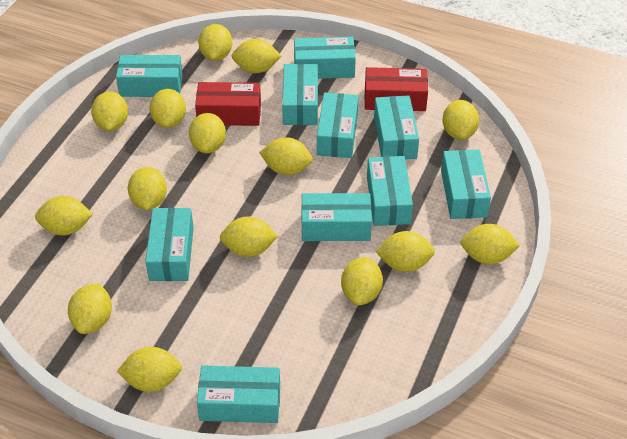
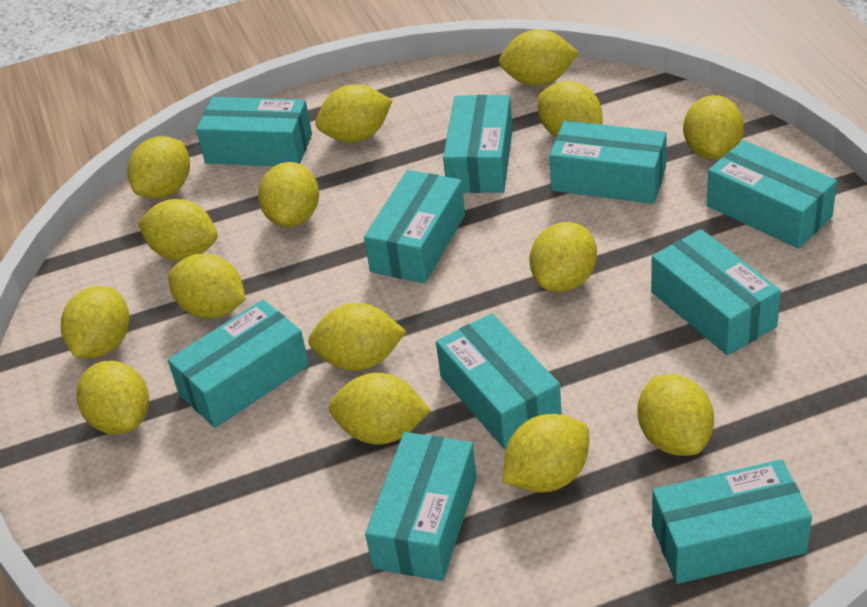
red box: 2 -> 0

